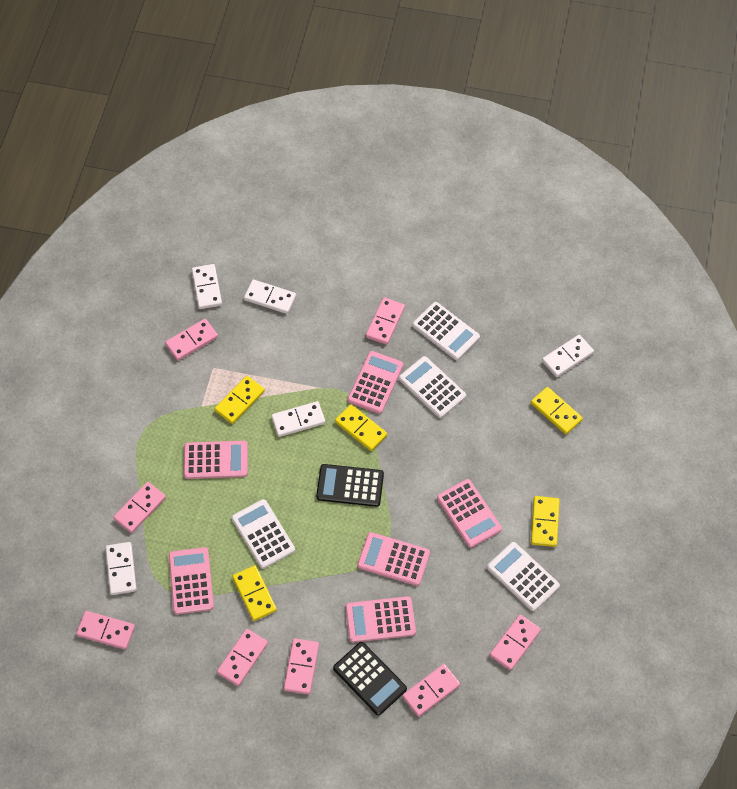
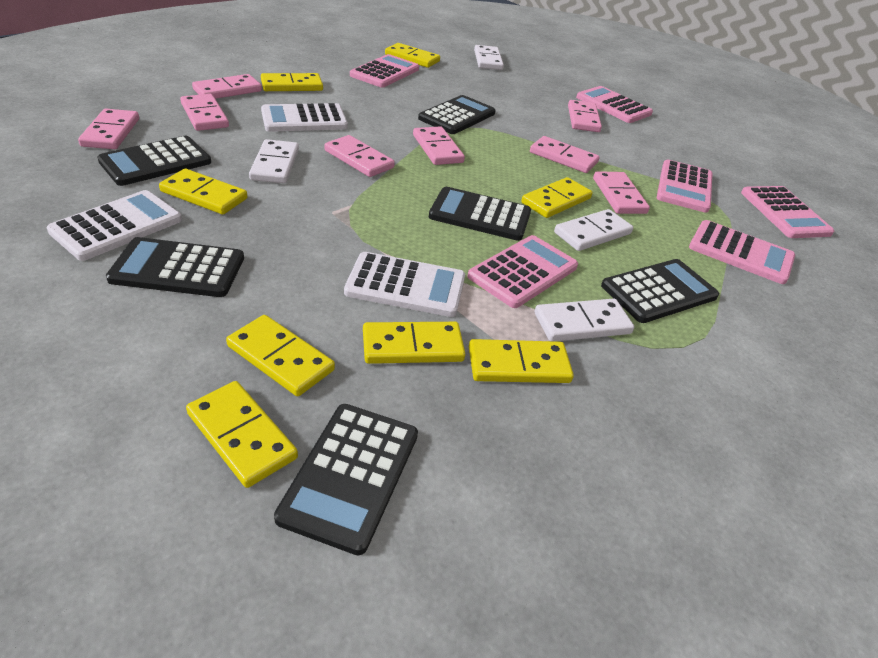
black calculator: 2 -> 6
white calculator: 4 -> 3
white domino: 5 -> 4
yellow domino: 5 -> 8

